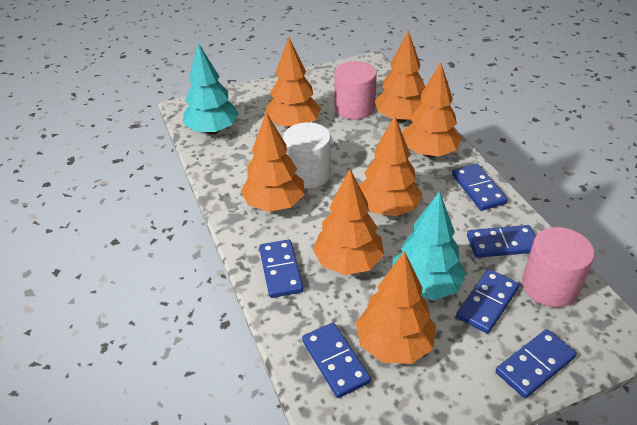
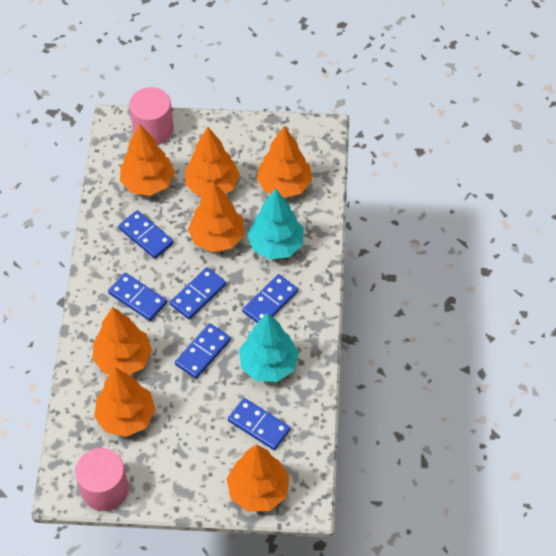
white cylinder: 1 -> 0

